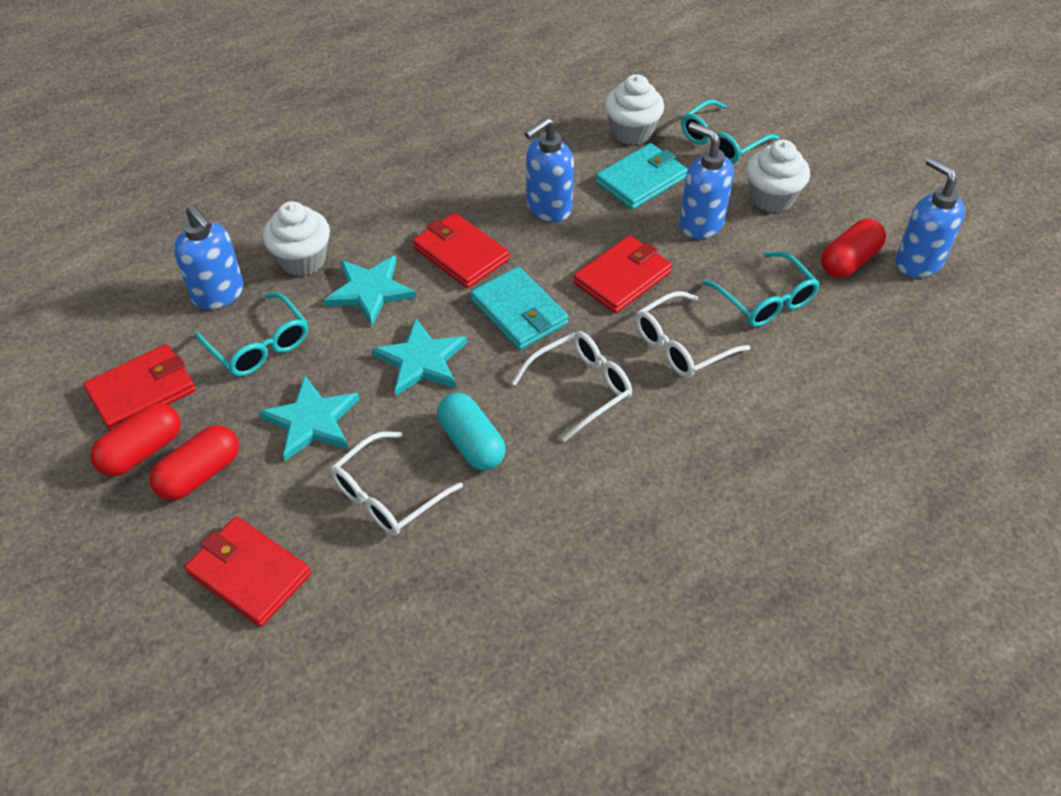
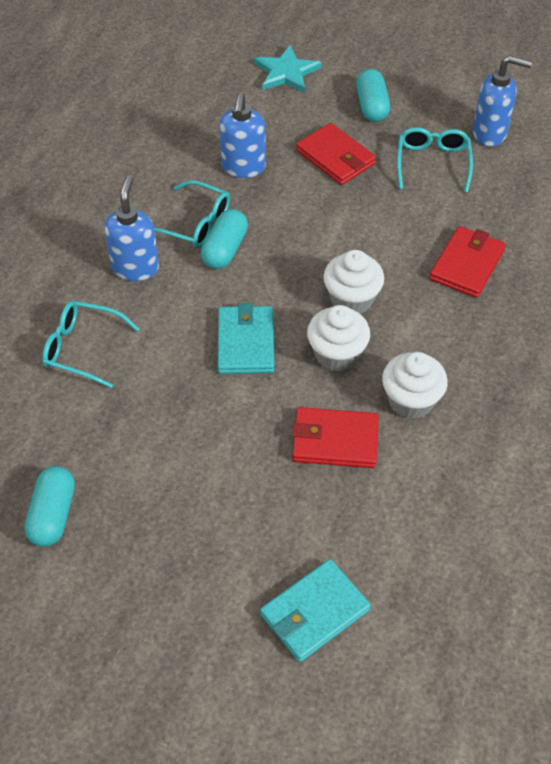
blue soap dispenser: 4 -> 3
red capsule: 3 -> 0
red wallet: 4 -> 3
turquoise capsule: 1 -> 3
turquoise star: 3 -> 1
white glasses: 3 -> 0

